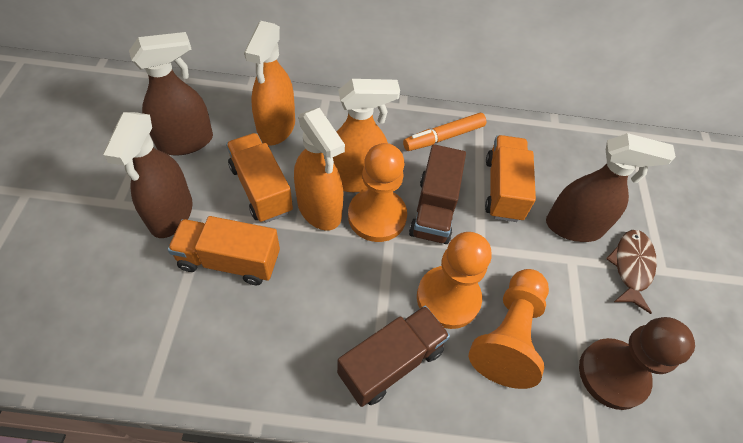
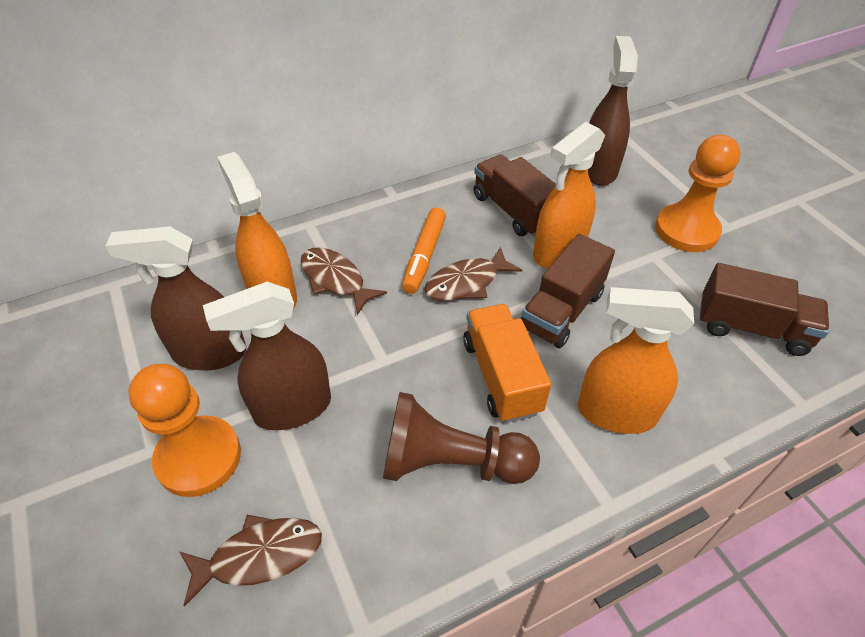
brown fish: 1 -> 3
brown truck: 2 -> 3
orange pawn: 3 -> 2
orange truck: 3 -> 1

